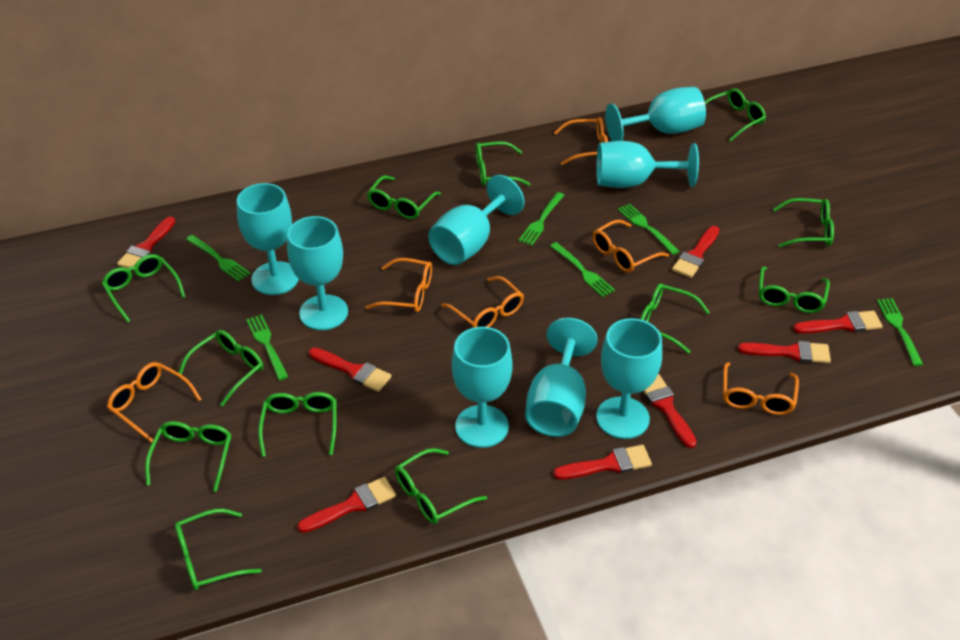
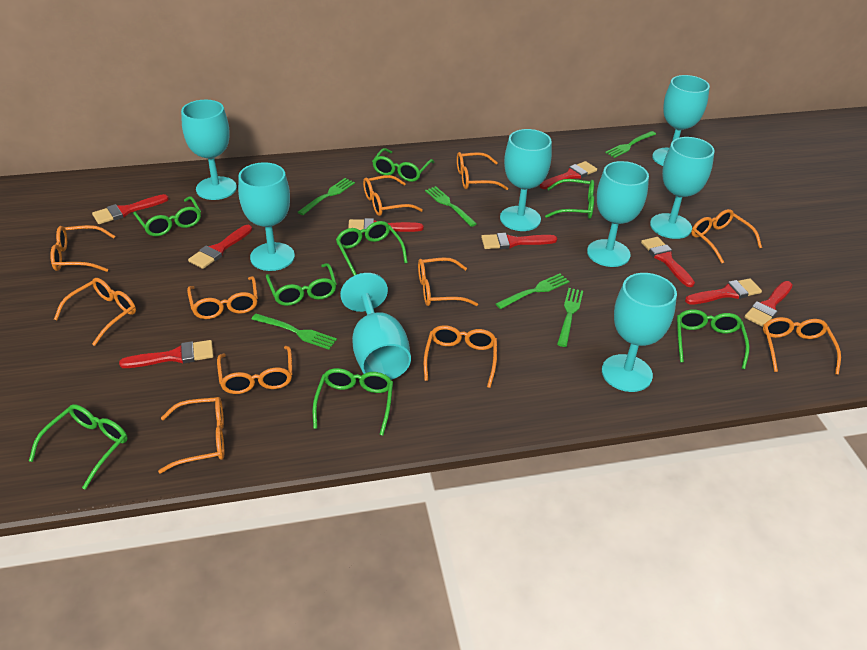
green glasses: 12 -> 8
orange glasses: 6 -> 11
red brush: 8 -> 9

